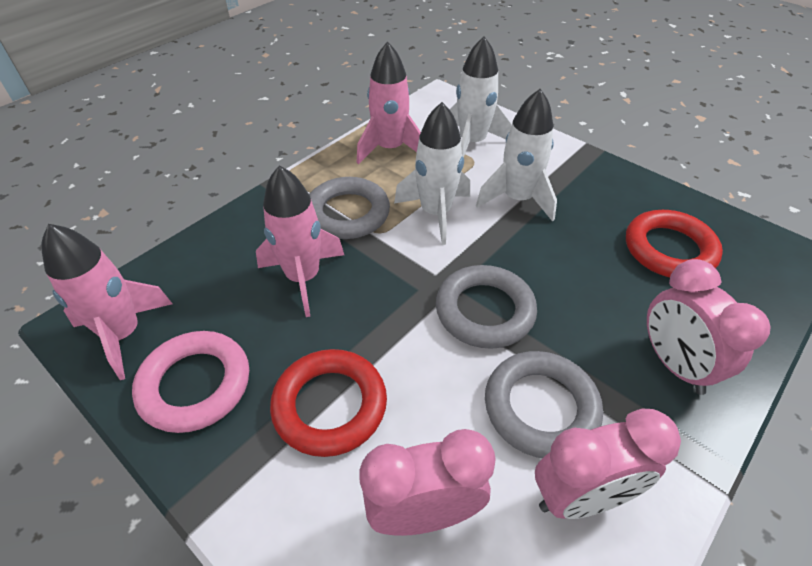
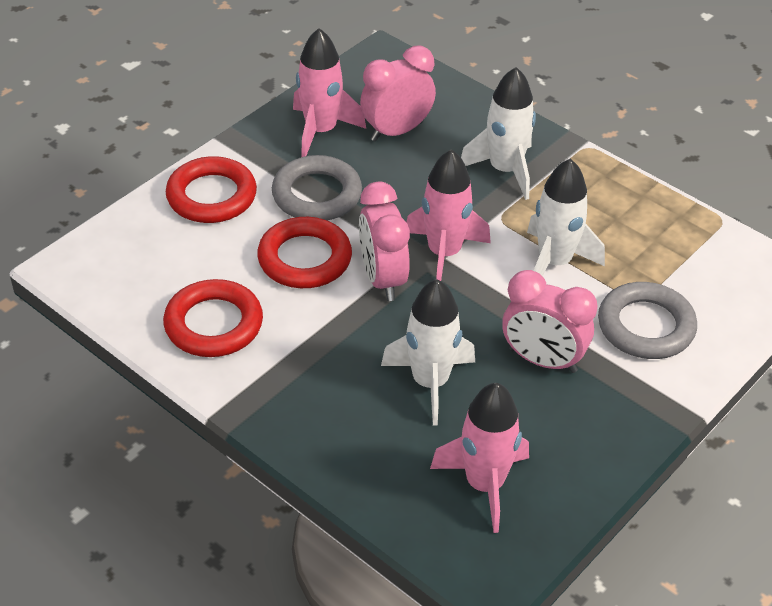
grey ring: 3 -> 2
pink ring: 1 -> 0
red ring: 2 -> 3

